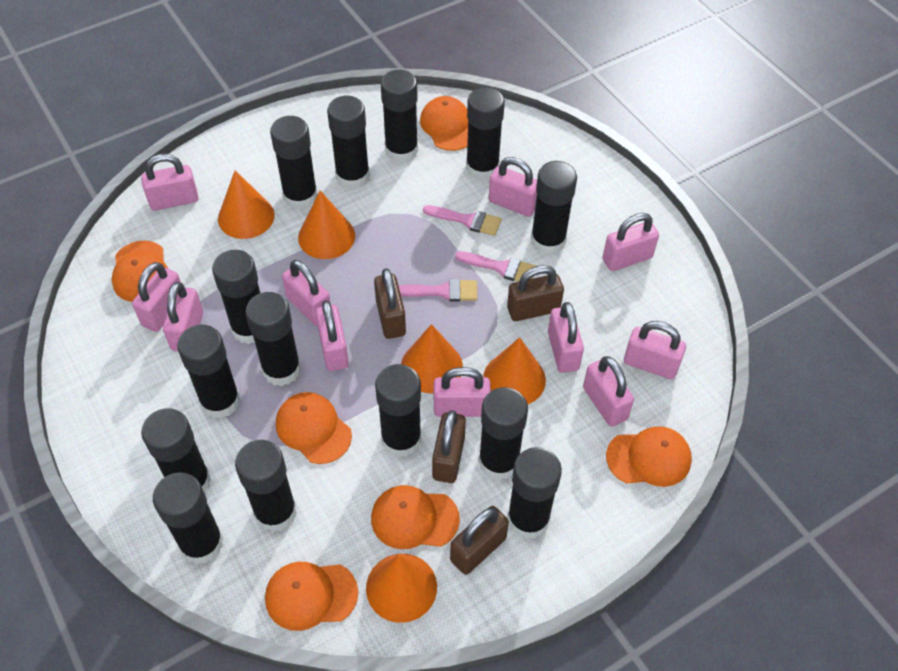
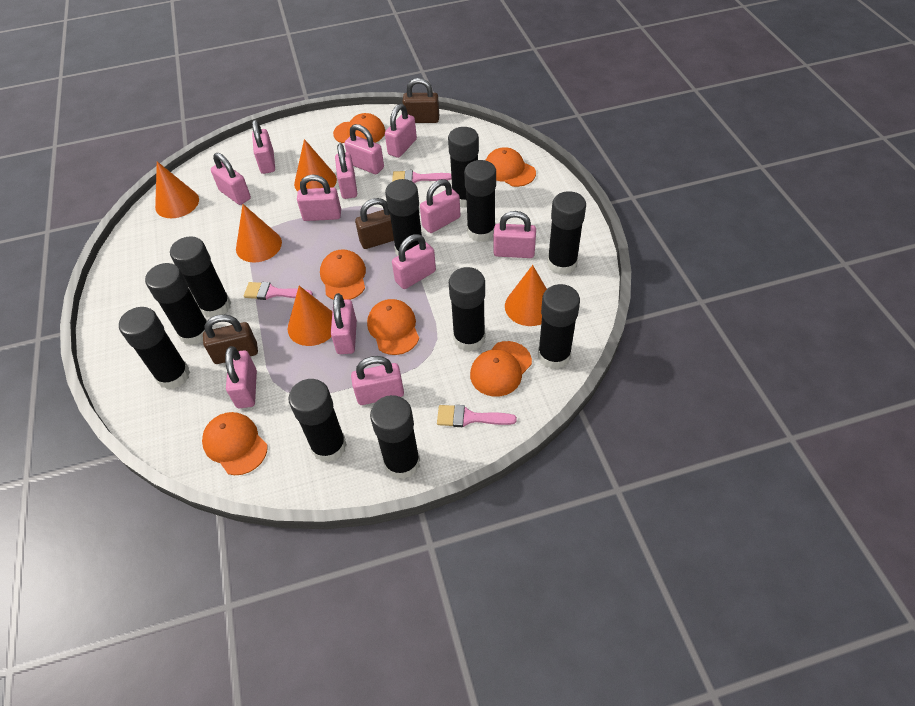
black glue stick: 14 -> 11
brown padlock: 4 -> 3
pink padlock: 11 -> 12

